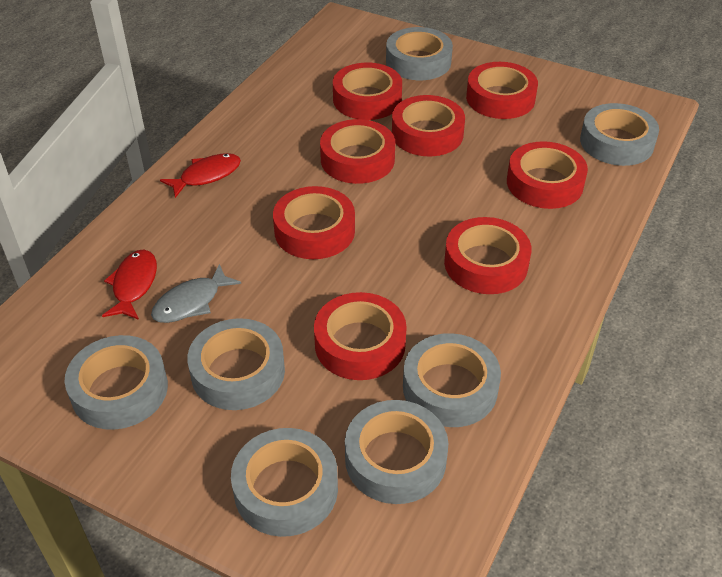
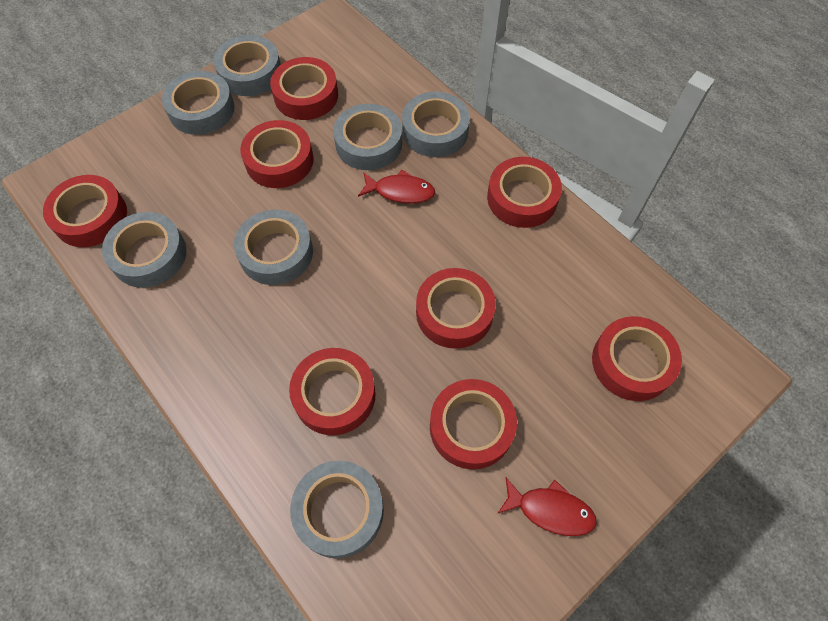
grey fish: 1 -> 0

